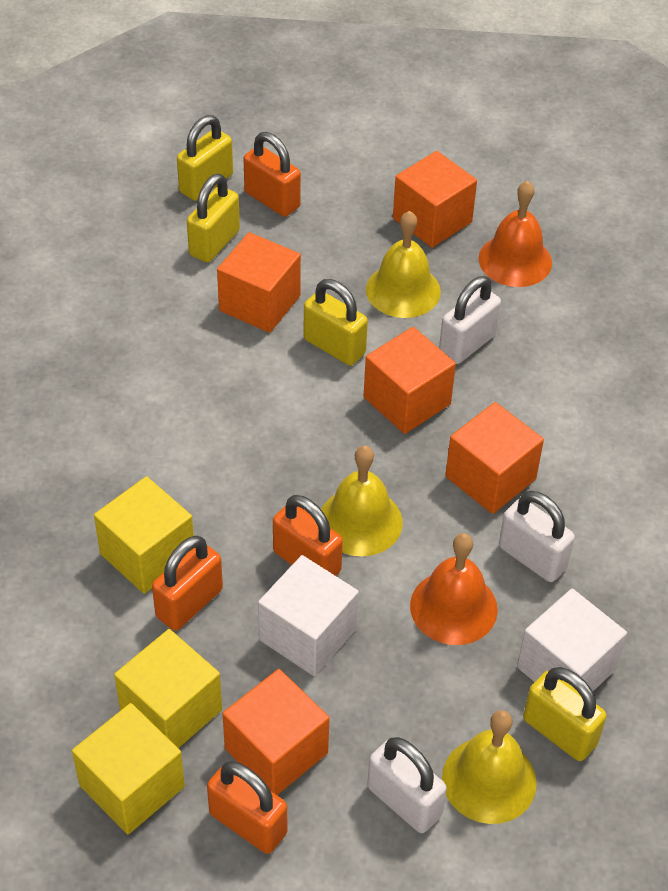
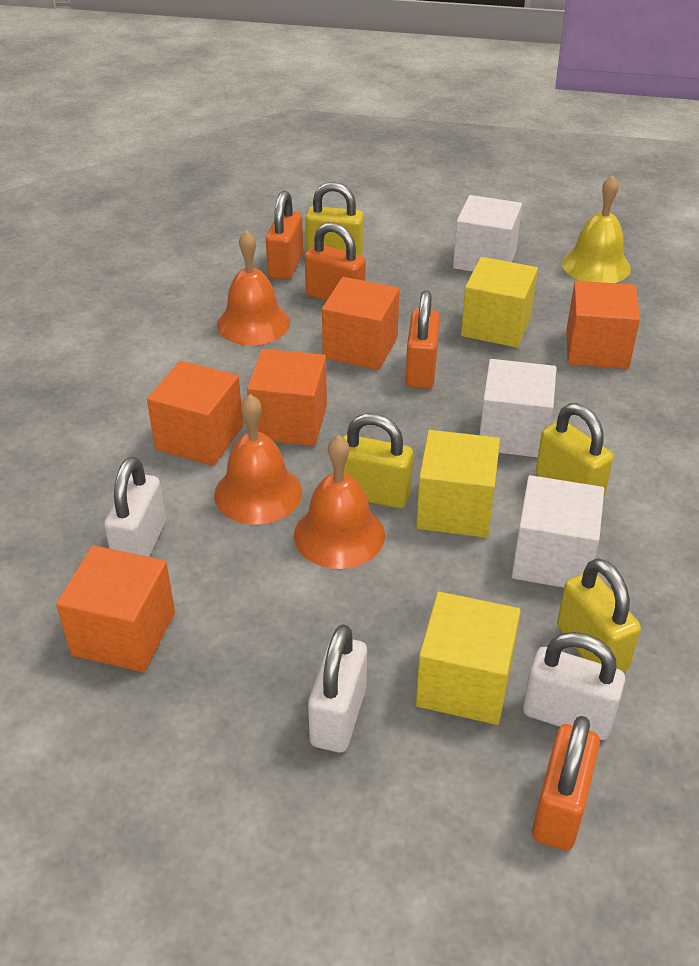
orange bell: 2 -> 3
white cube: 2 -> 3
yellow bell: 3 -> 1

